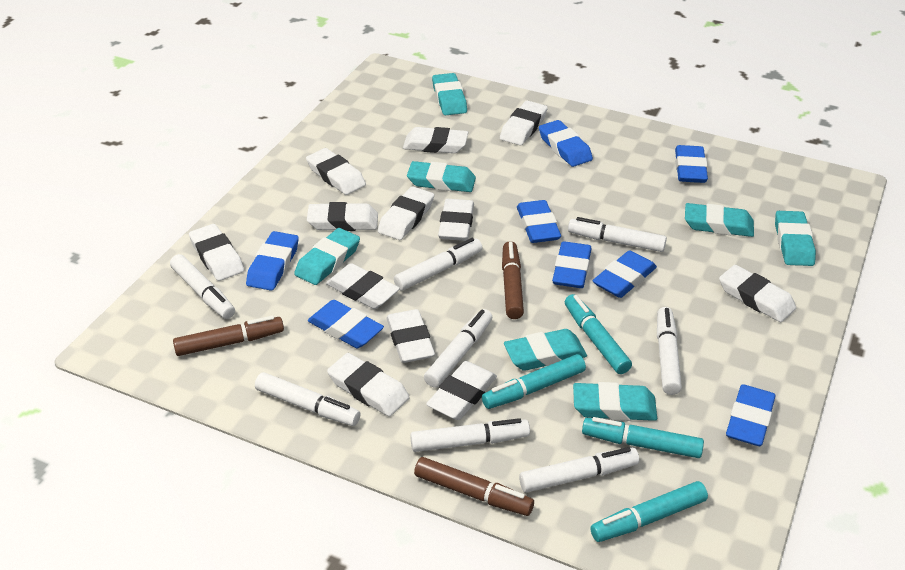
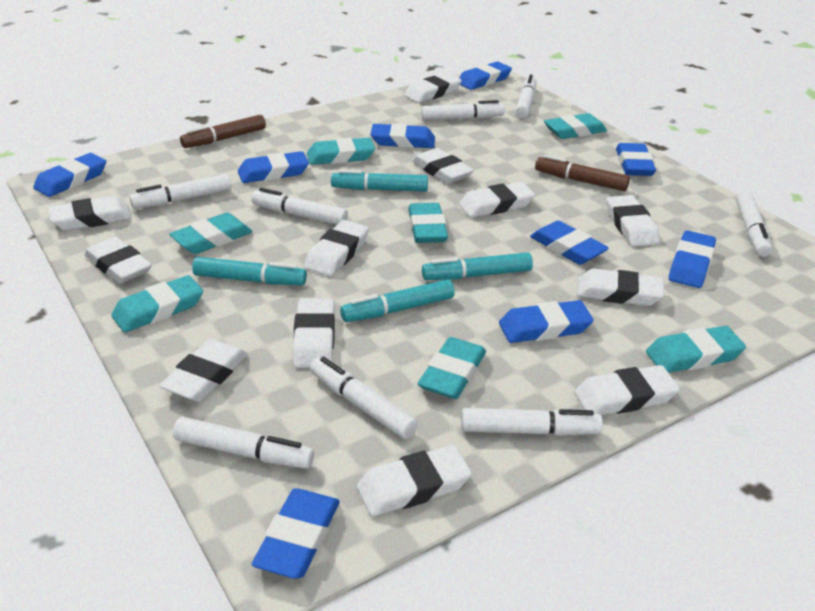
blue eraser: 8 -> 9
brown marker: 3 -> 2

